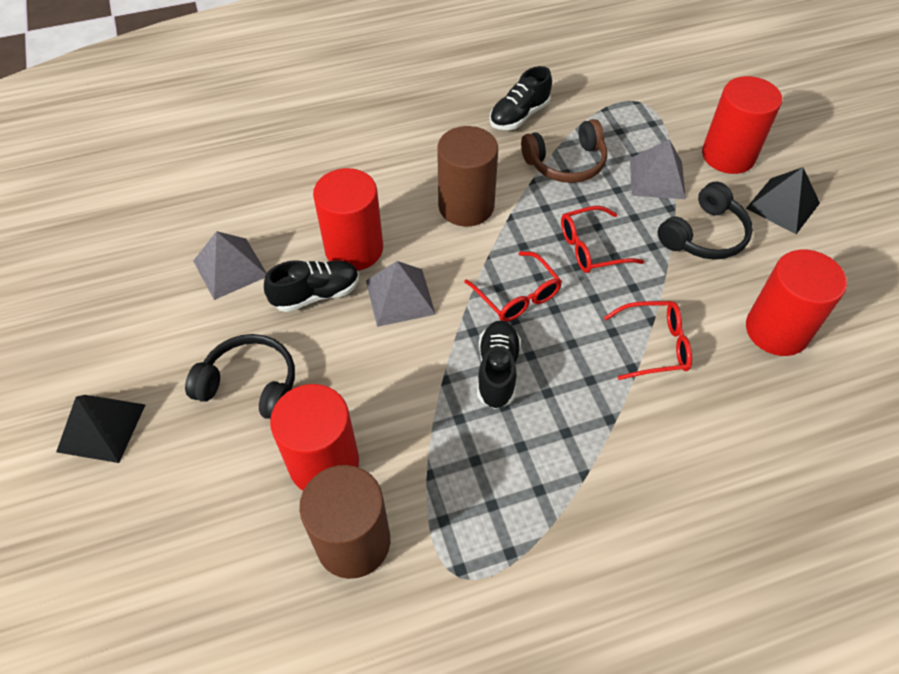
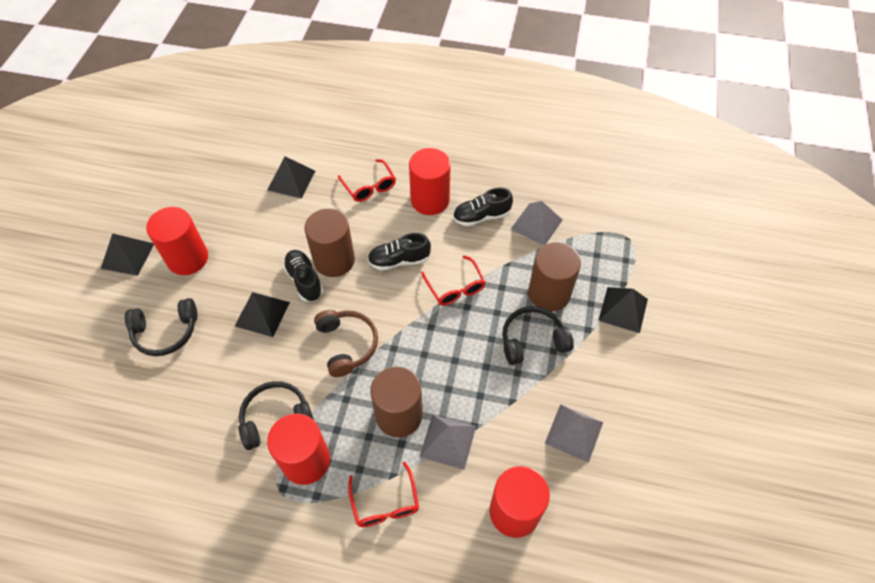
black headphones: 2 -> 3
black pyramid: 2 -> 4
brown cylinder: 2 -> 3

